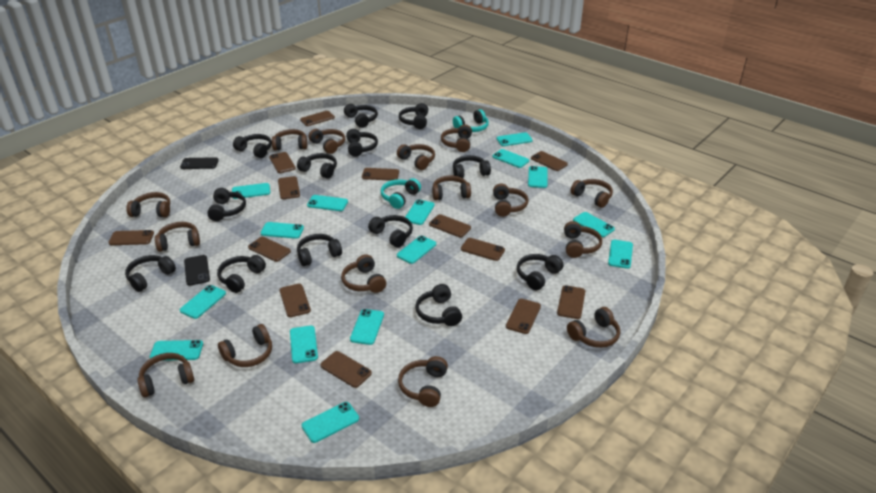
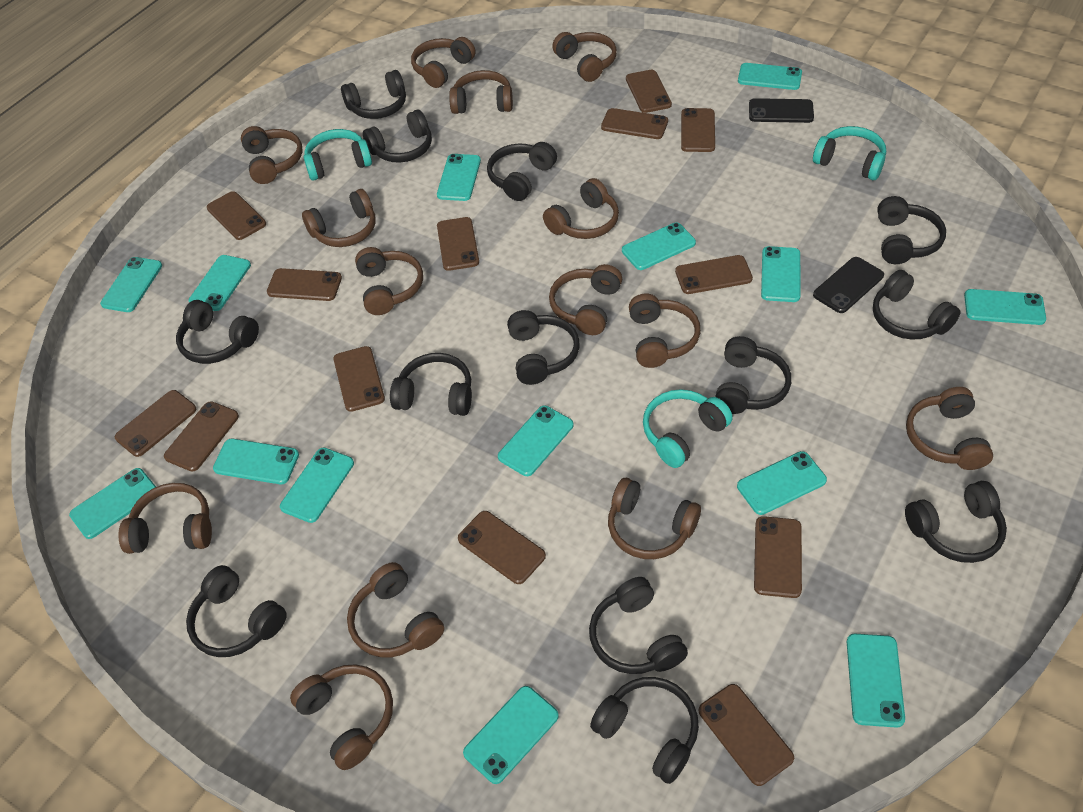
brown headphones: 15 -> 14
turquoise headphones: 2 -> 3
turquoise phone: 15 -> 14

